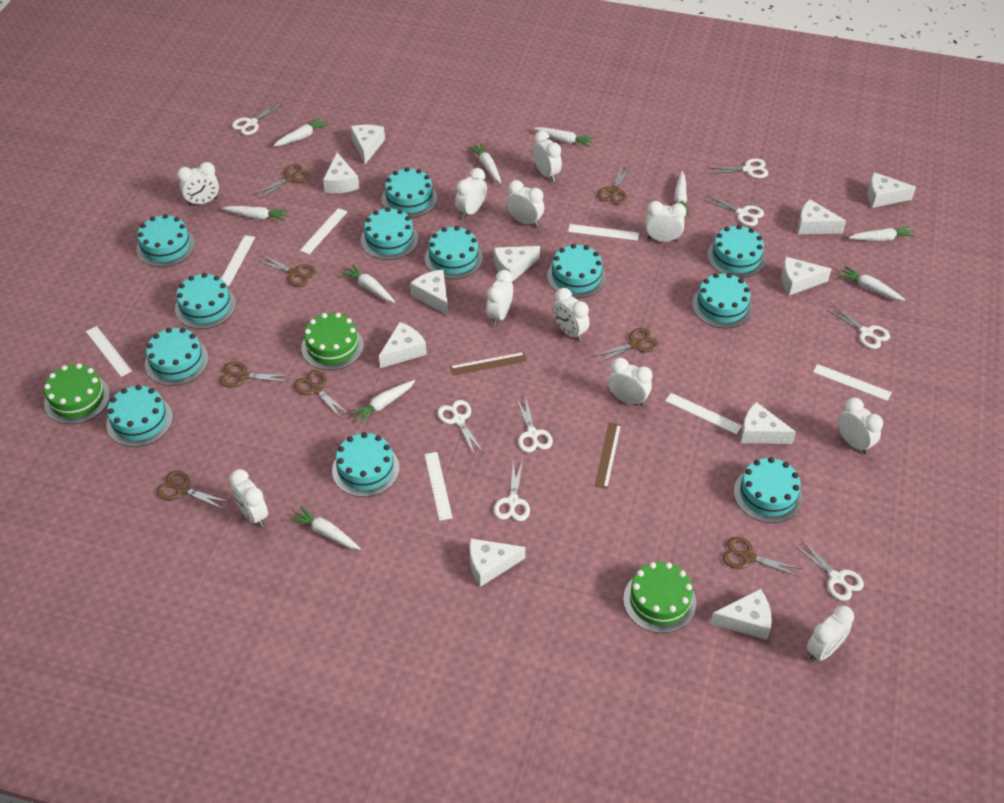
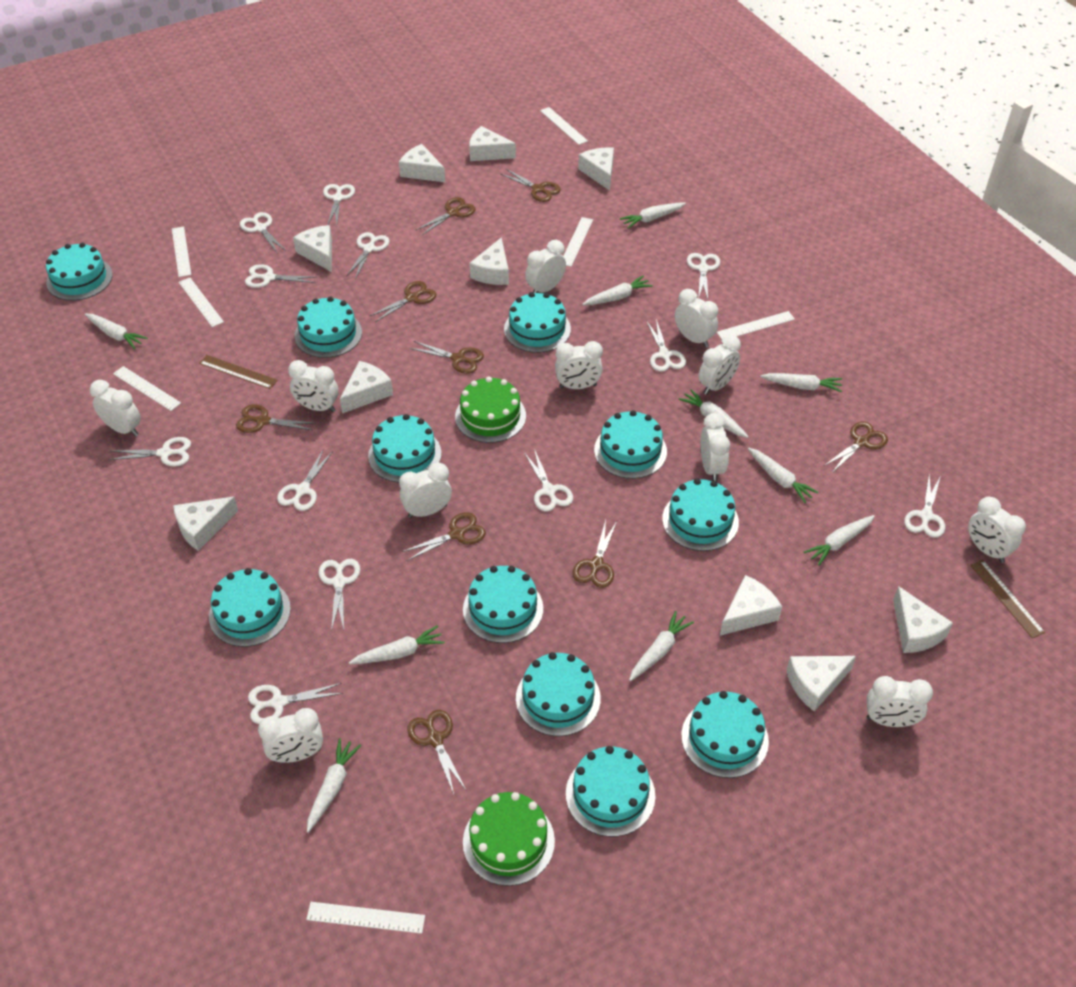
brown scissors: 8 -> 9
green cake: 3 -> 2
turquoise cake: 12 -> 11
white cheese: 11 -> 10
white scissors: 8 -> 12

